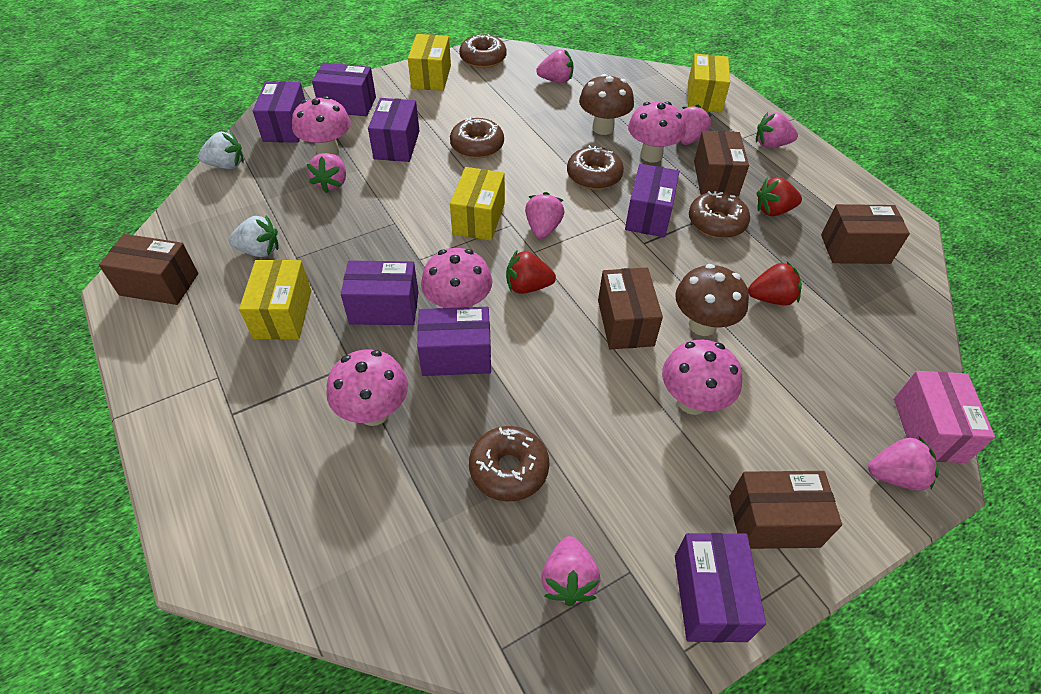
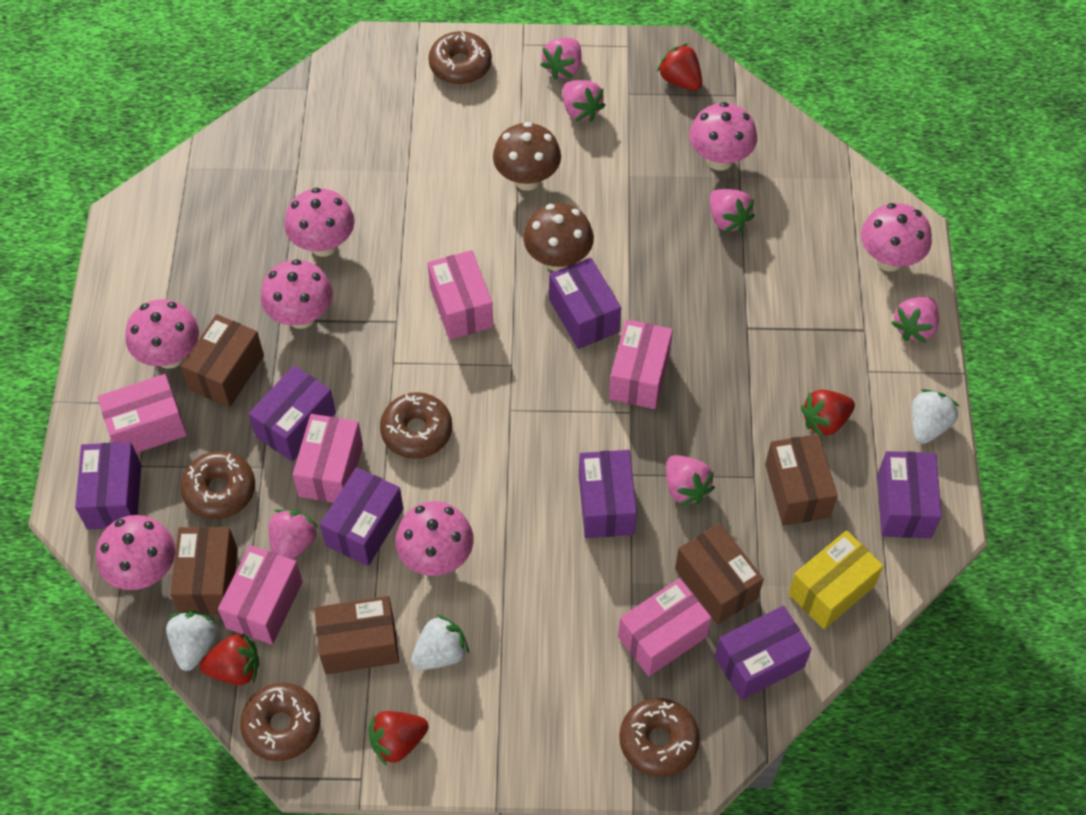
pink box: 1 -> 6
pink mushroom: 5 -> 7
pink strawberry: 7 -> 6
red strawberry: 3 -> 4
white strawberry: 2 -> 3
yellow box: 4 -> 1

